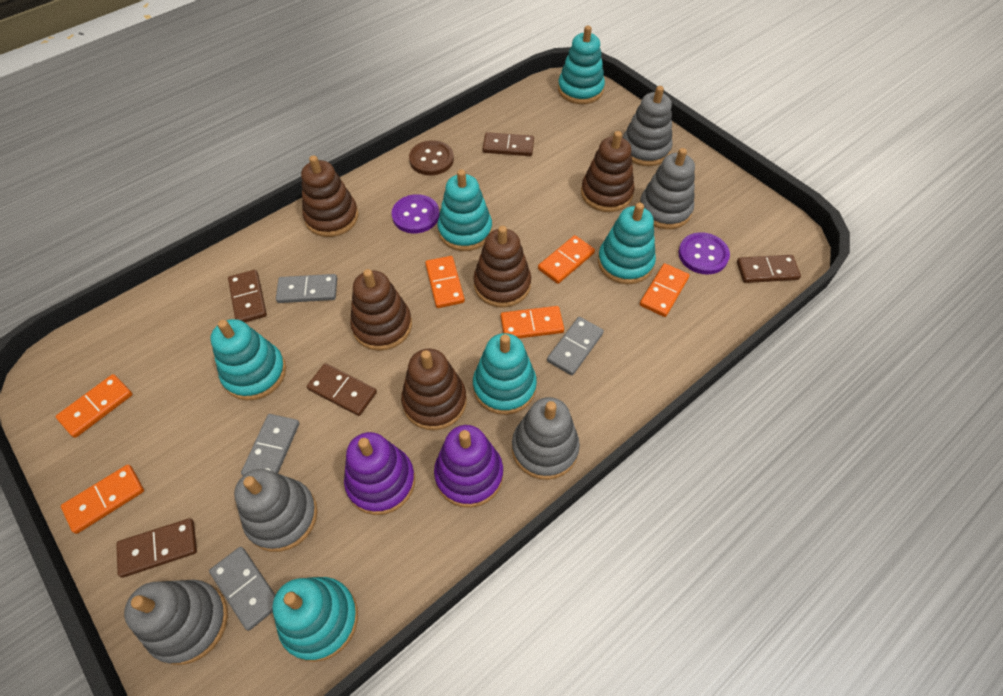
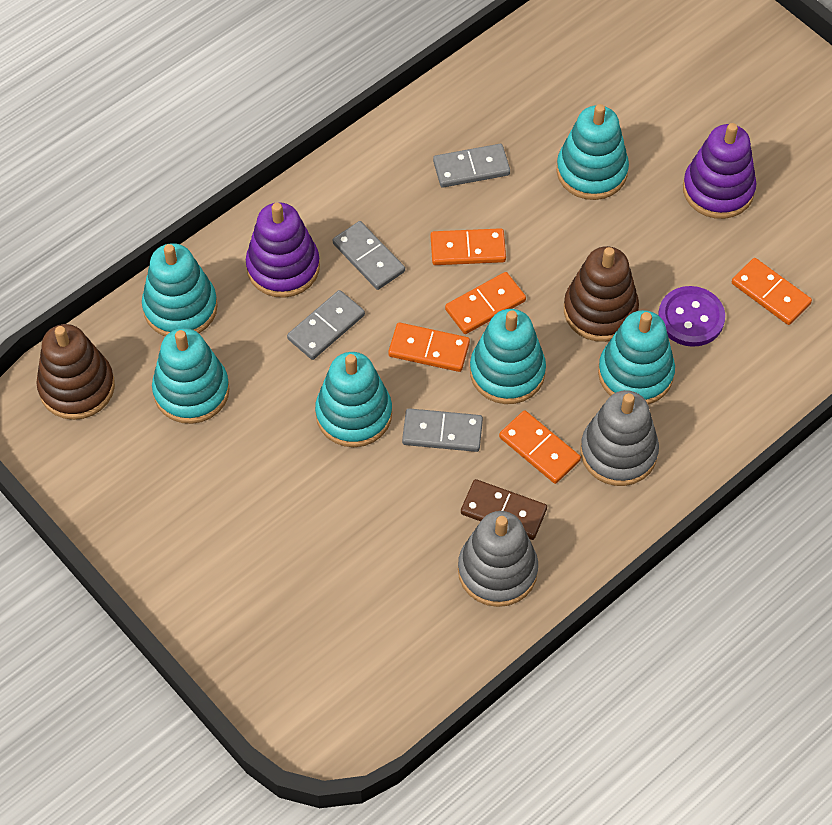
brown button: 1 -> 0
brown domino: 5 -> 1
brown stacking toy: 5 -> 2
grey stacking toy: 5 -> 2
orange domino: 6 -> 5
purple button: 2 -> 1

